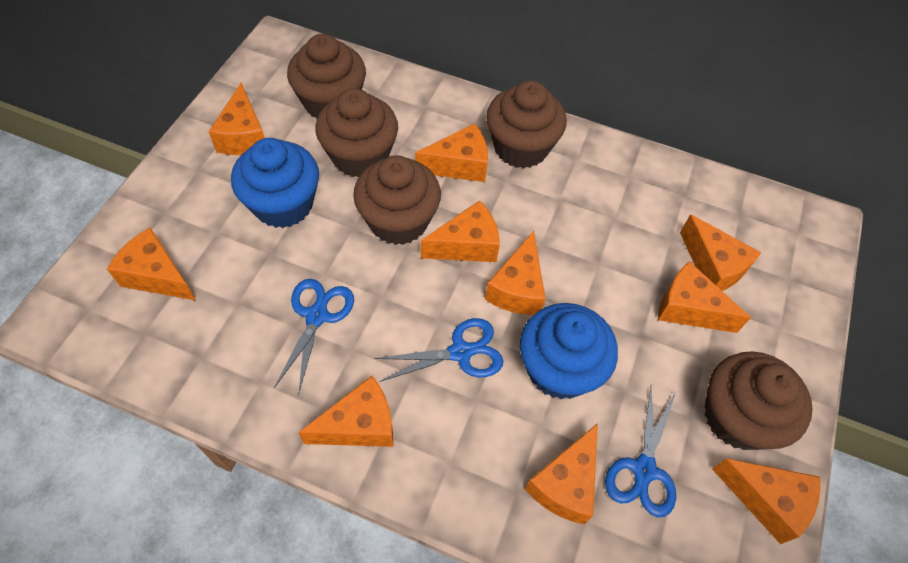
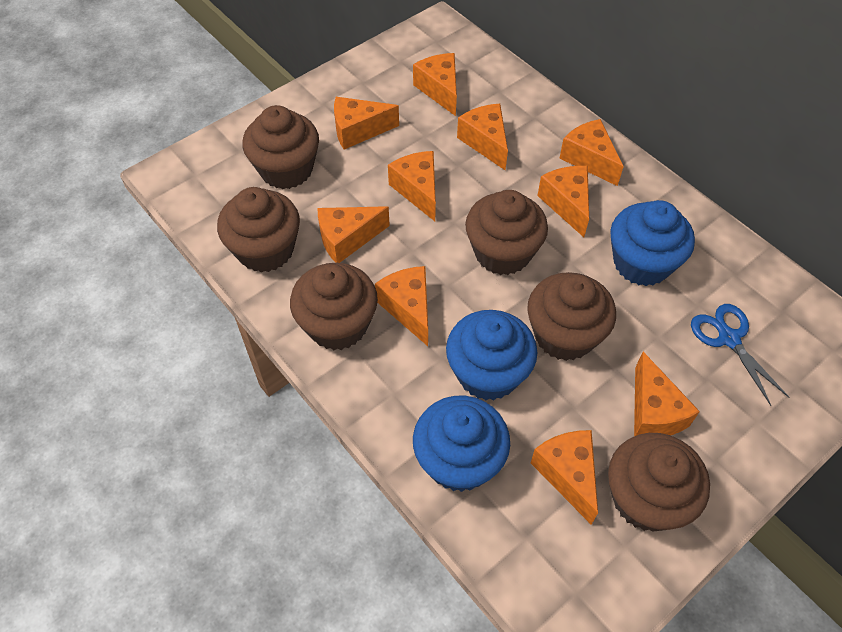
blue cupcake: 2 -> 3
blue scissors: 3 -> 1
brown cupcake: 5 -> 6

